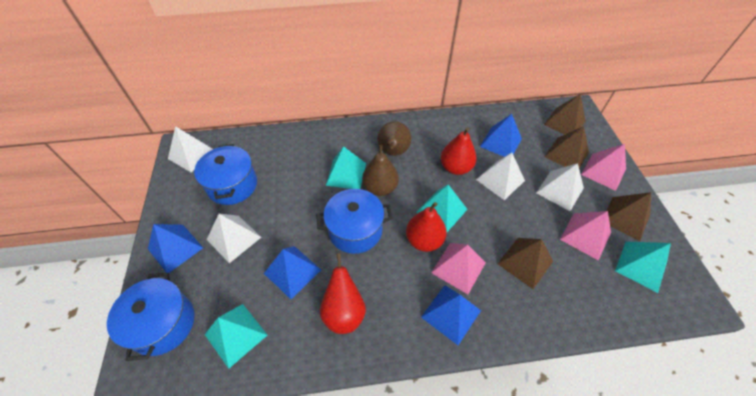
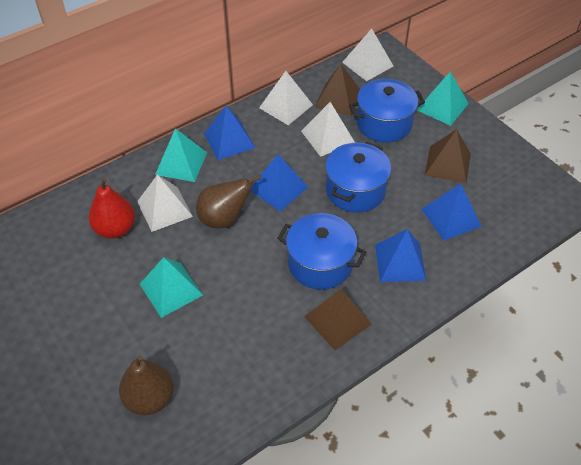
brown pyramid: 4 -> 3
pink pyramid: 3 -> 0
red pear: 3 -> 1
turquoise pyramid: 4 -> 3

